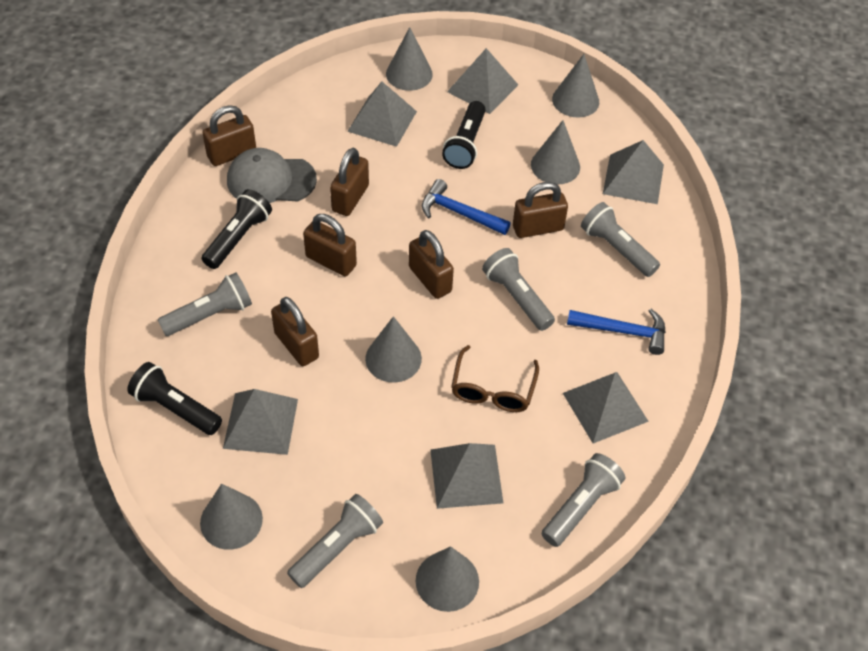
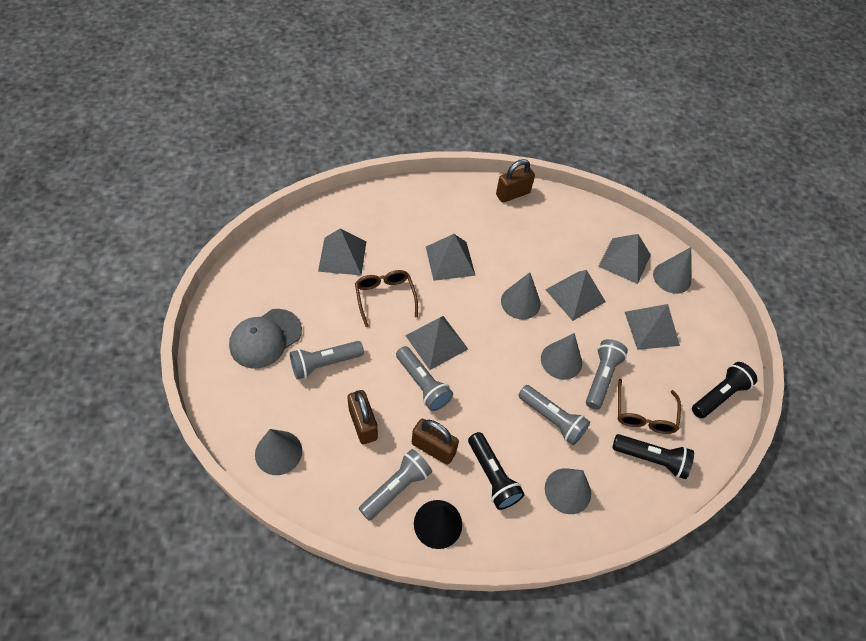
black cone: 0 -> 1
blue hammer: 2 -> 0
brown glasses: 1 -> 2
brown padlock: 6 -> 3
grey cone: 6 -> 5

